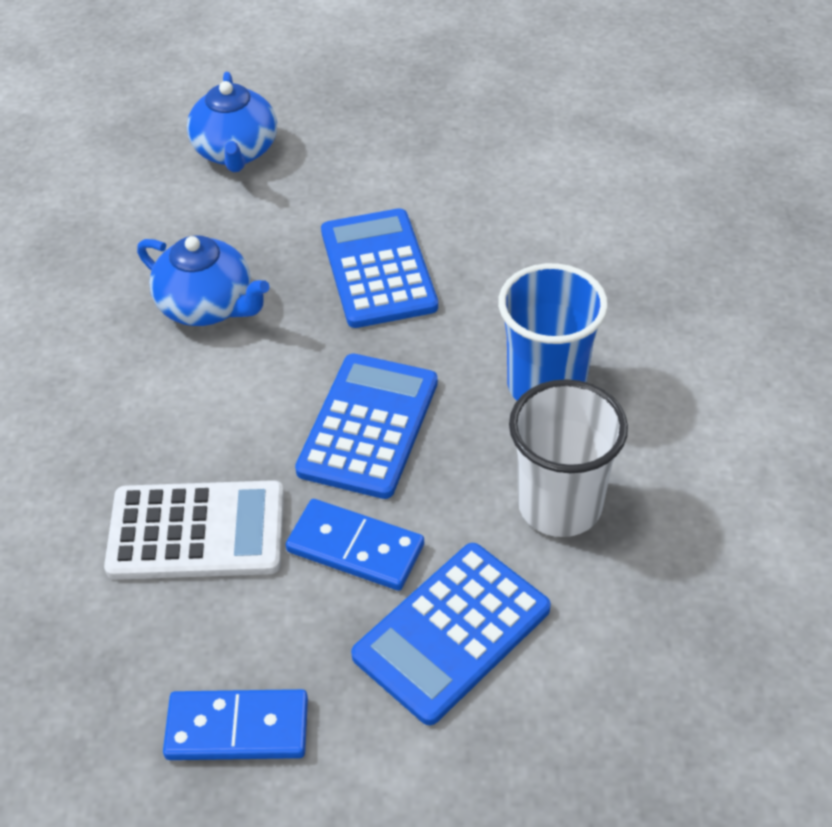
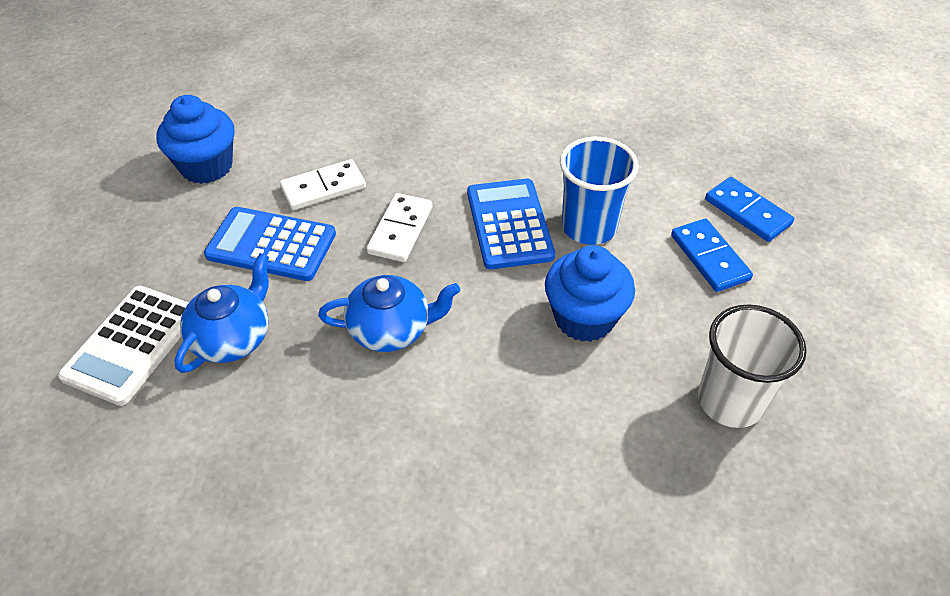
blue calculator: 3 -> 2
blue cupcake: 0 -> 2
white domino: 0 -> 2

